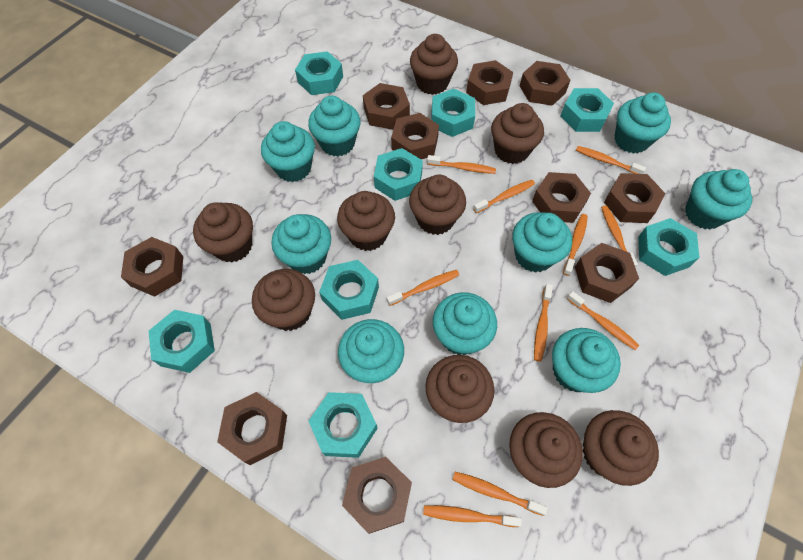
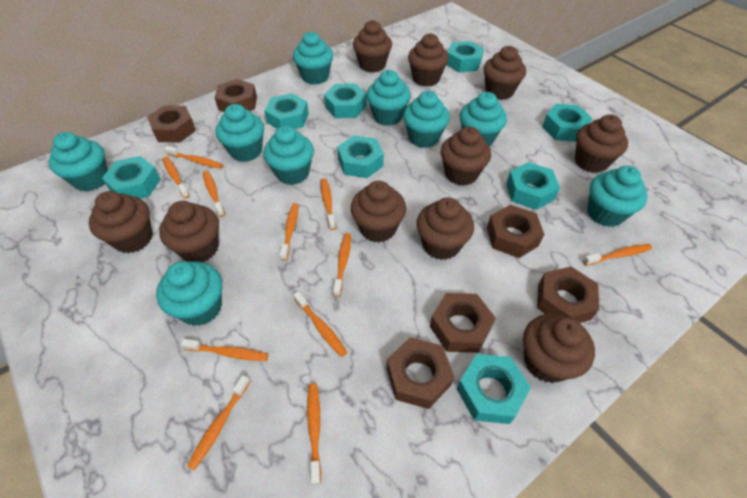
brown cupcake: 9 -> 10
brown nut: 10 -> 6
orange toothbrush: 10 -> 11

